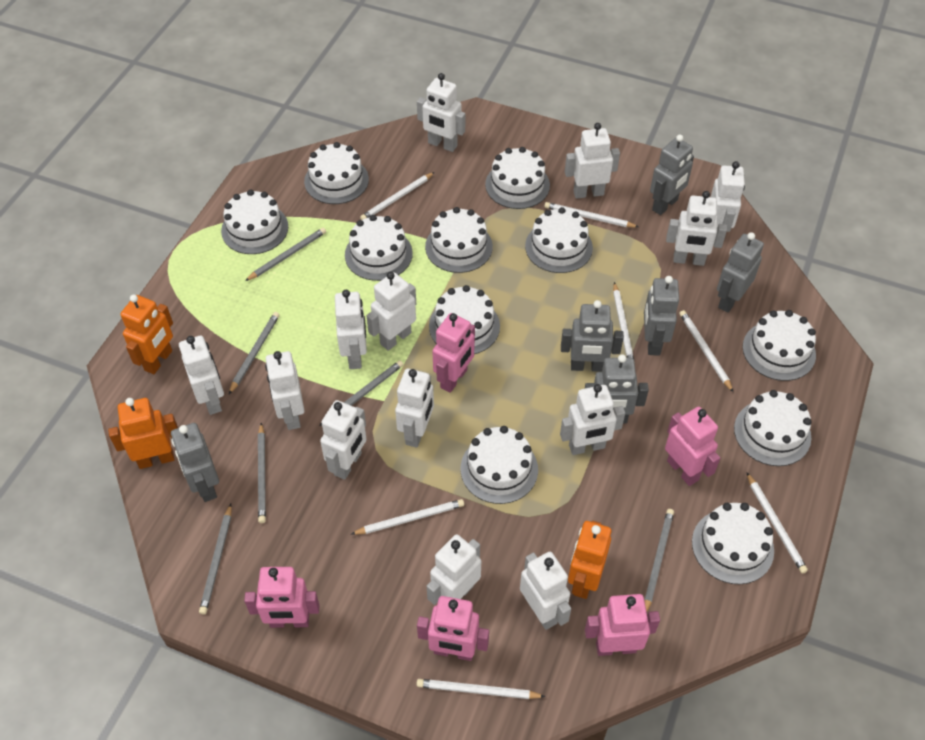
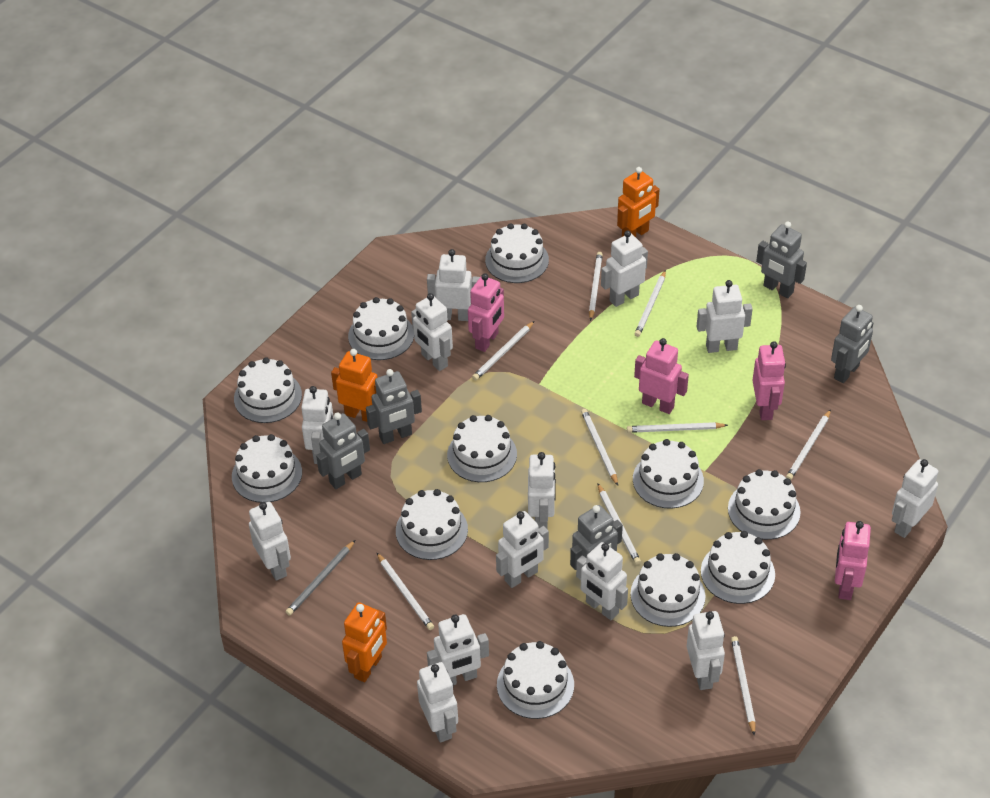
grey pencil: 6 -> 1
grey robot: 6 -> 5
pink robot: 5 -> 4
white pencil: 7 -> 9

